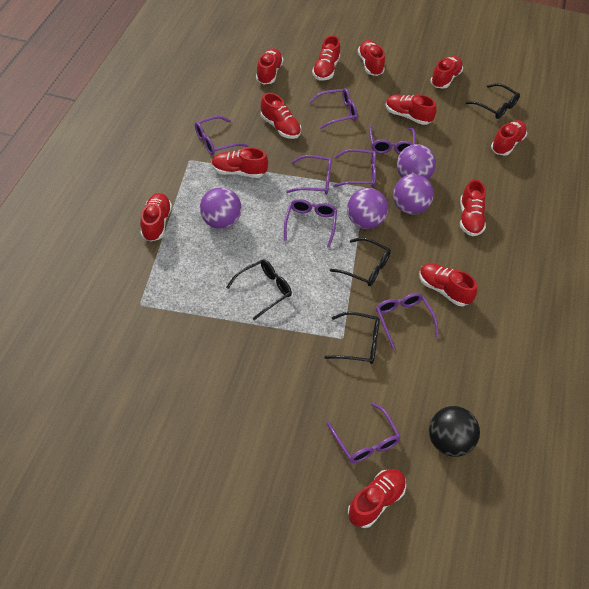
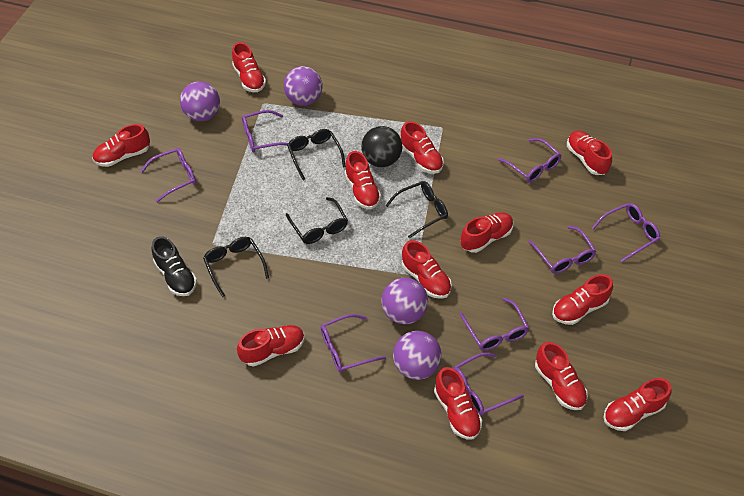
black shoe: 0 -> 1

